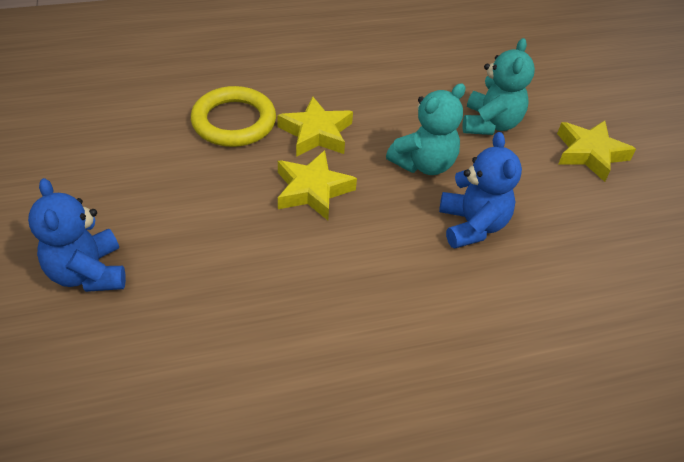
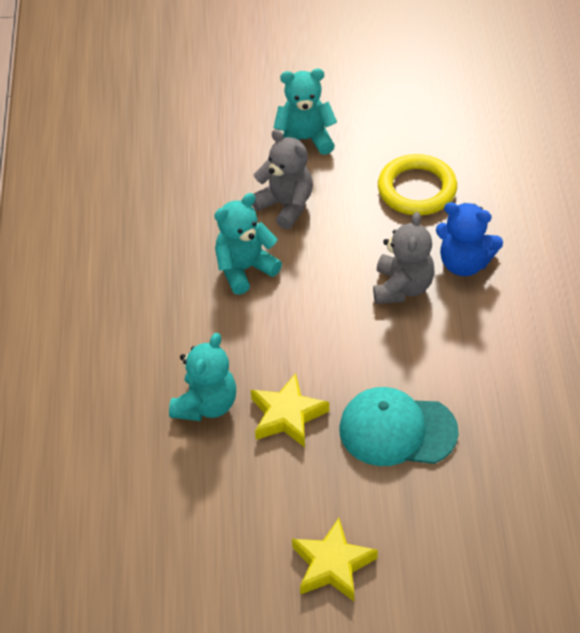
blue teddy bear: 2 -> 1
grey teddy bear: 0 -> 2
turquoise cap: 0 -> 1
turquoise teddy bear: 2 -> 3
yellow star: 3 -> 2

